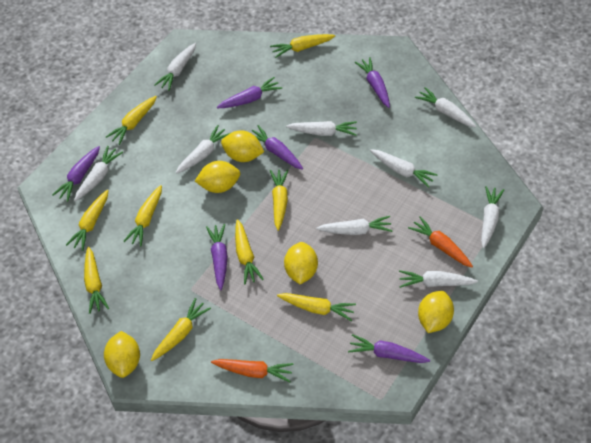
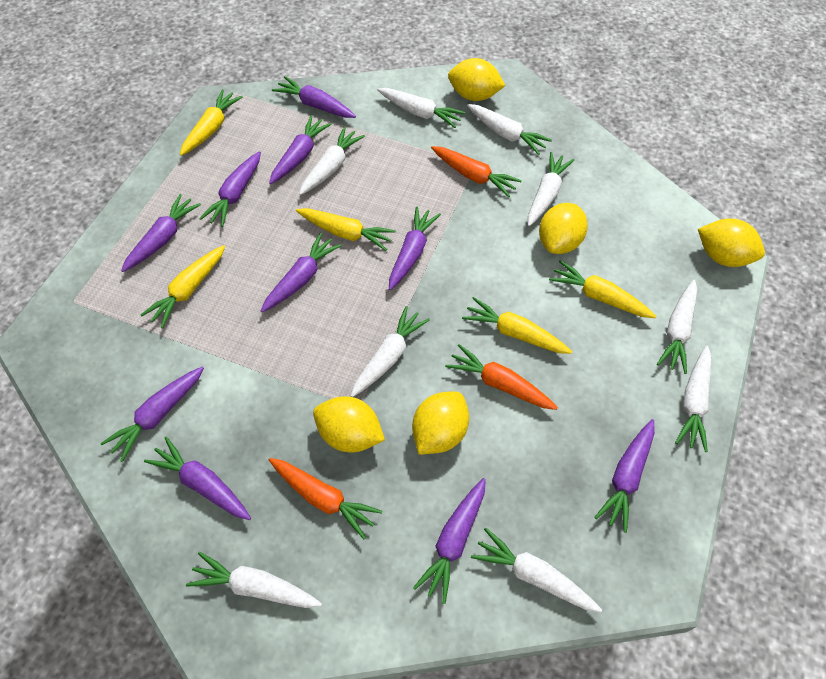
orange carrot: 2 -> 3
purple carrot: 6 -> 10
yellow carrot: 9 -> 5

